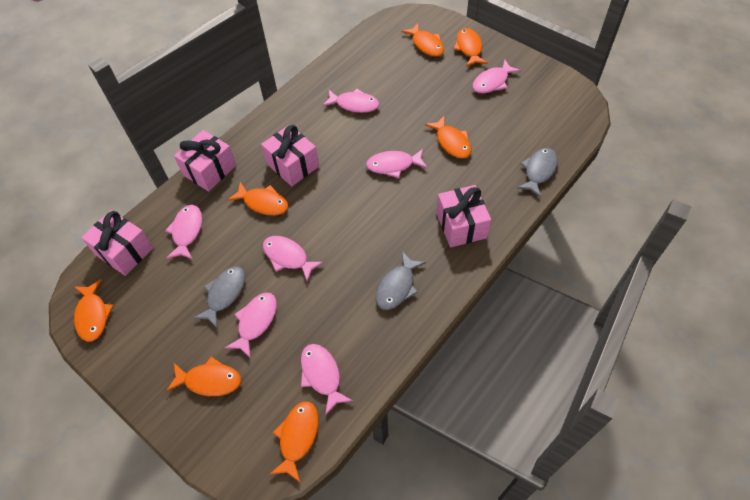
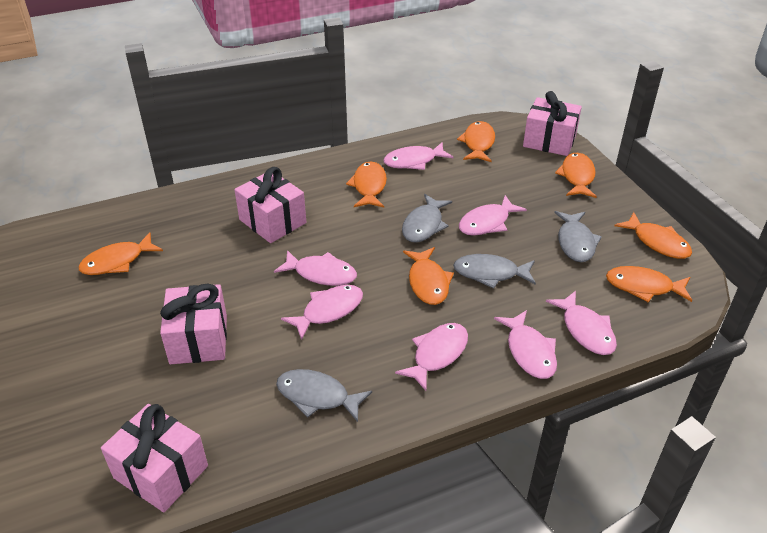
grey fish: 3 -> 4

